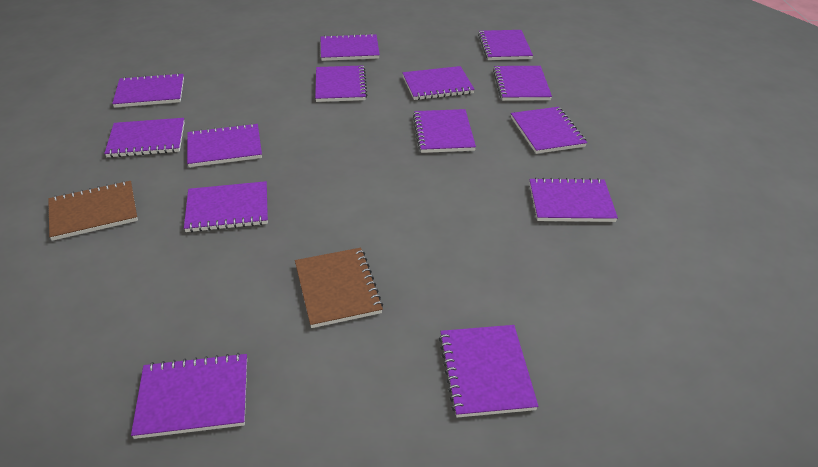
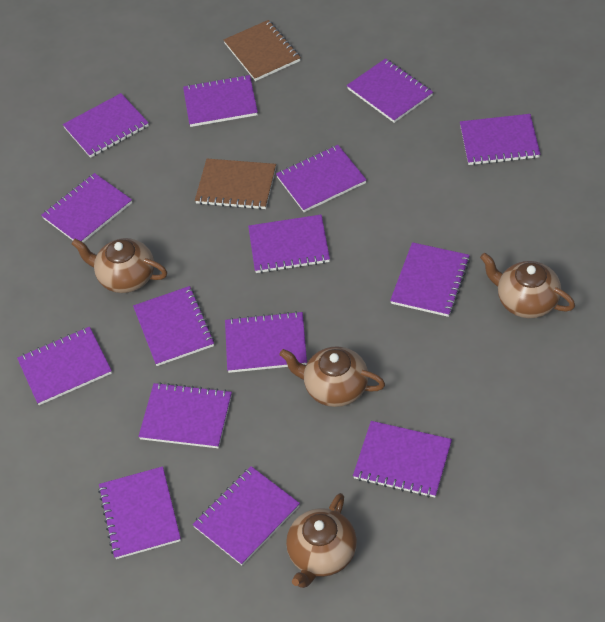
brown teapot: 0 -> 4
purple notebook: 14 -> 15

